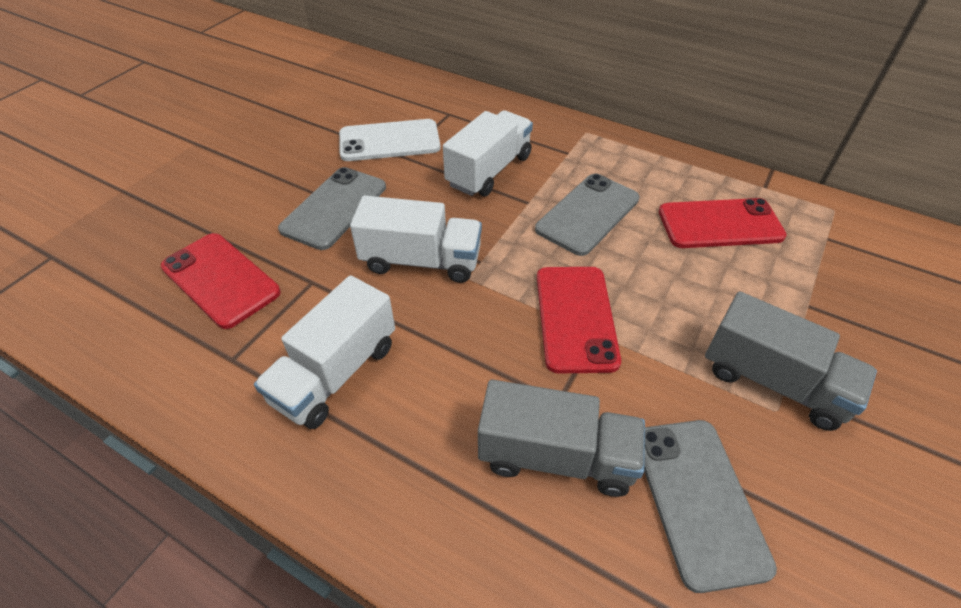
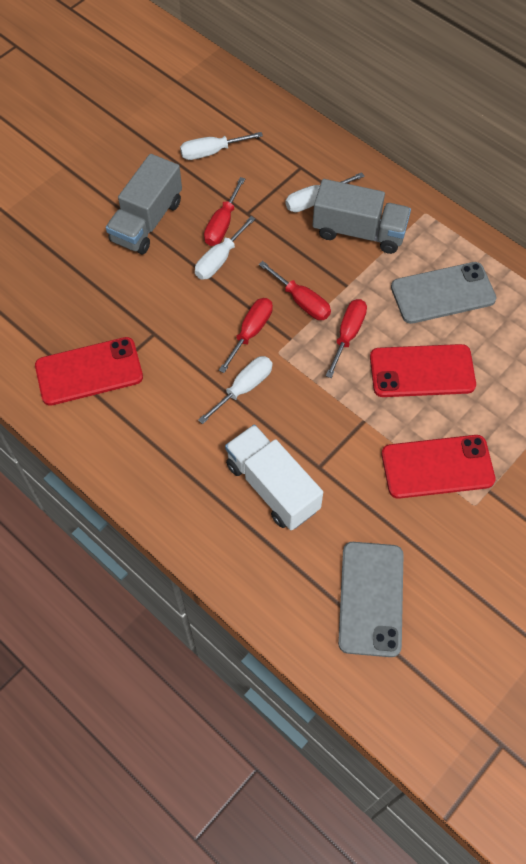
grey phone: 3 -> 2
red screwdriver: 0 -> 4
white phone: 1 -> 0
white screwdriver: 0 -> 4
white truck: 3 -> 1

